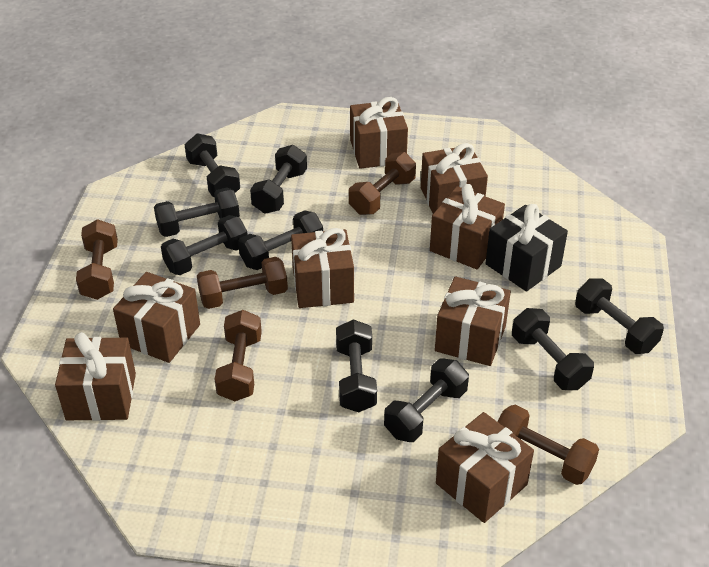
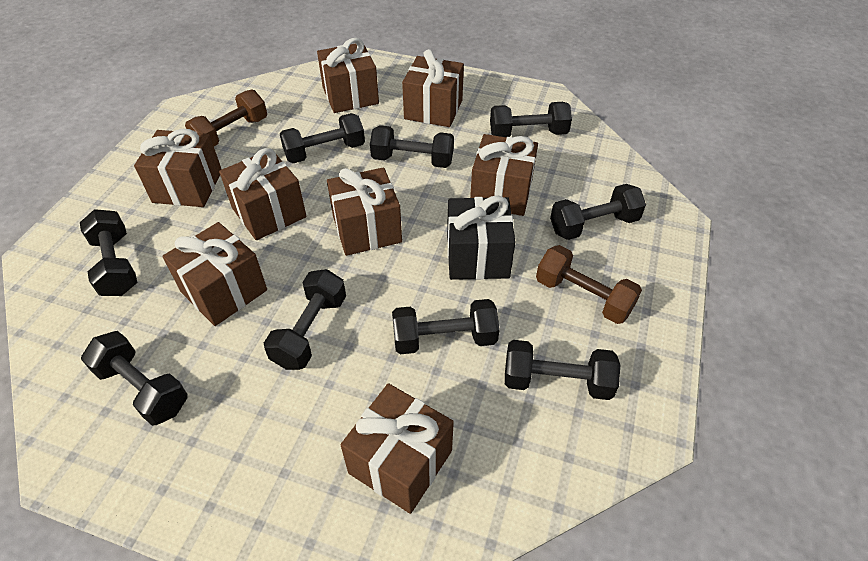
brown dumbbell: 5 -> 2

